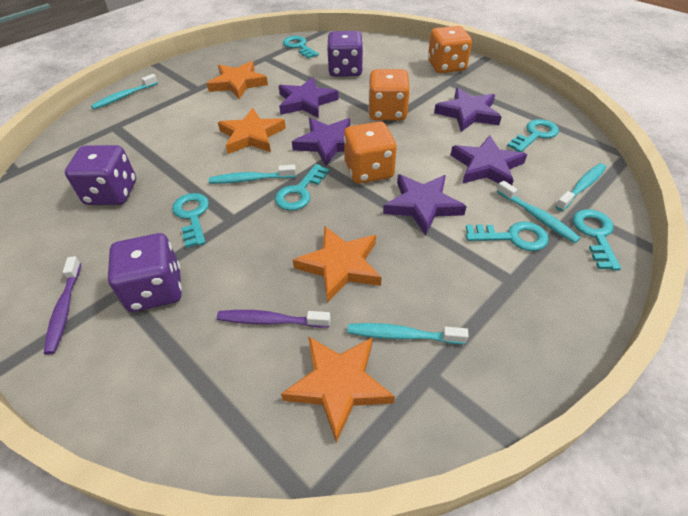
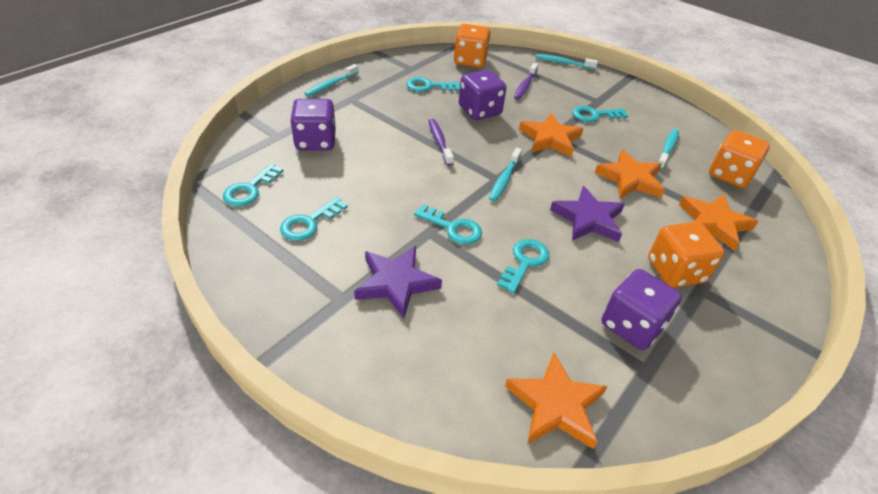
purple star: 5 -> 2
turquoise toothbrush: 5 -> 4

